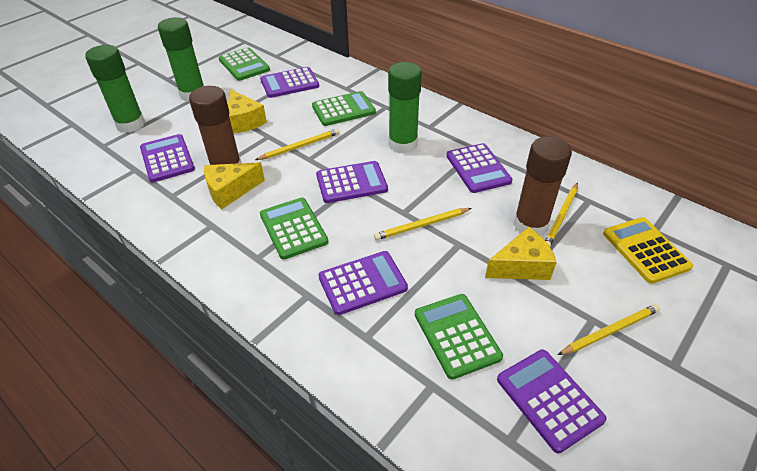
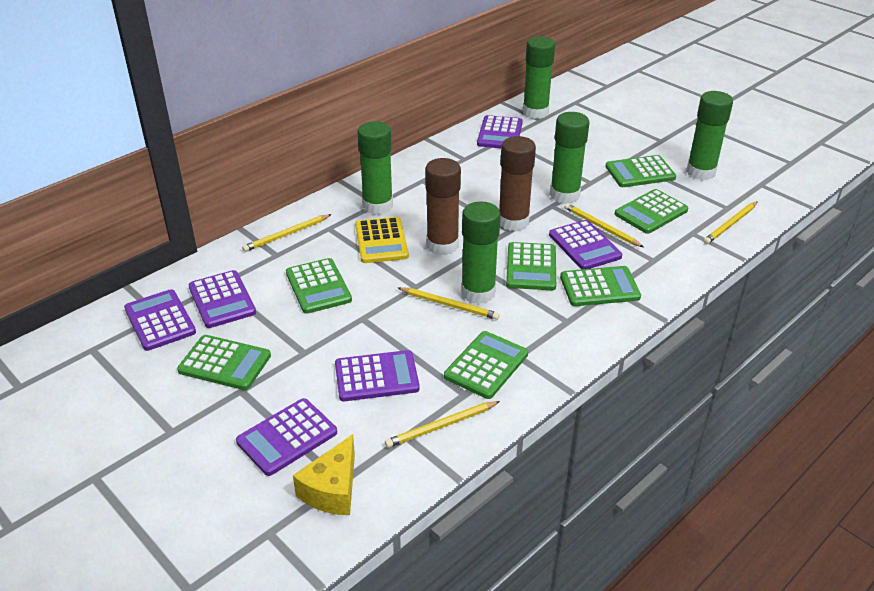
green calculator: 4 -> 7
green glue stick: 3 -> 5
yellow cheese: 3 -> 1
yellow pencil: 4 -> 5

